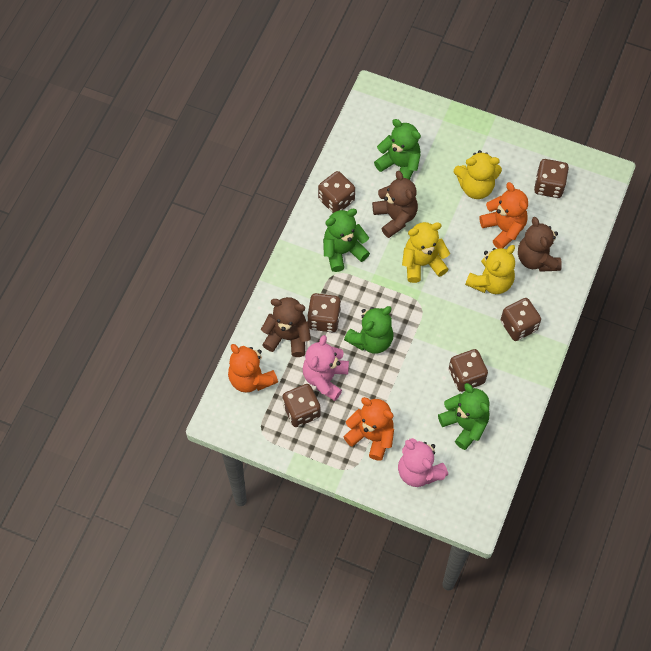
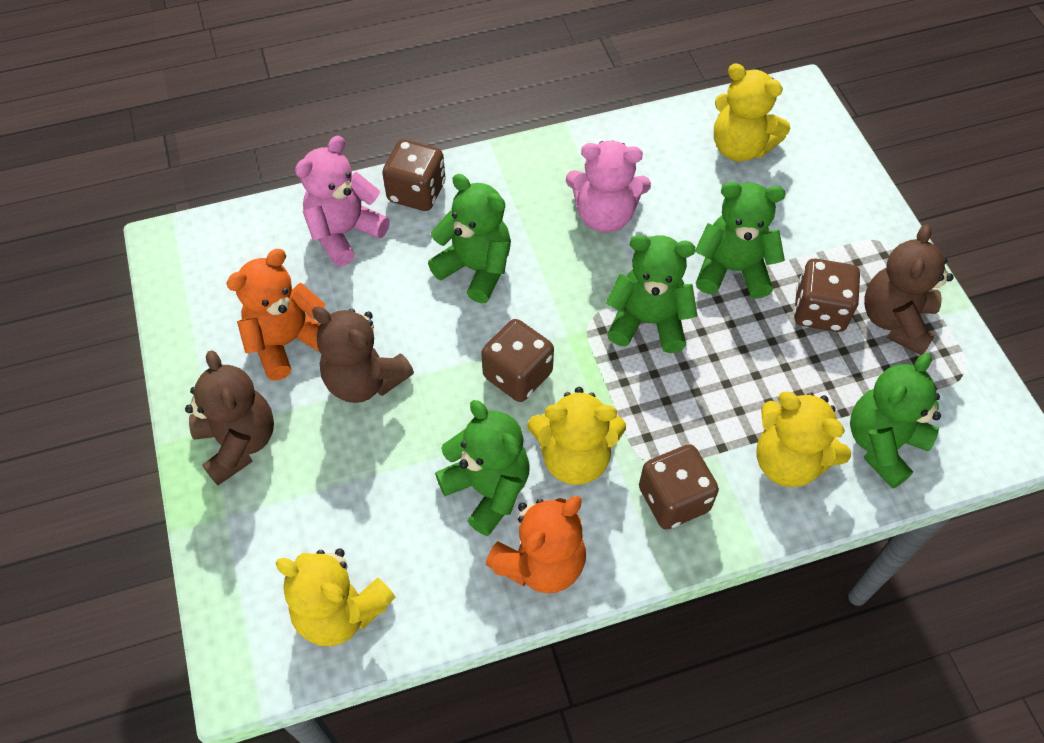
brown dice: 6 -> 4
green teddy bear: 4 -> 5
orange teddy bear: 3 -> 2
yellow teddy bear: 3 -> 4

